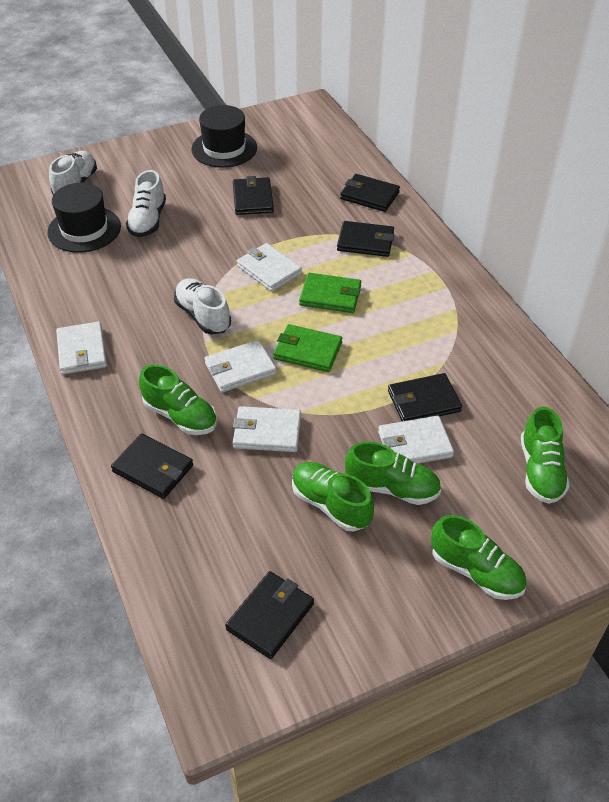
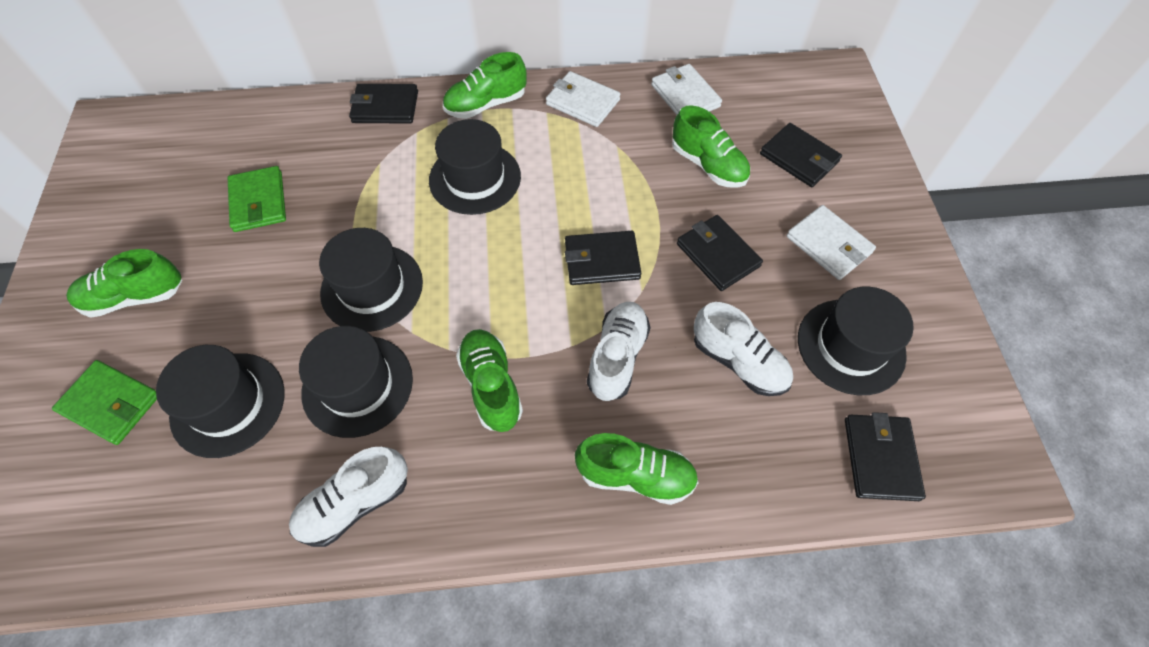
black hat: 2 -> 5
black wallet: 6 -> 5
white wallet: 5 -> 3

